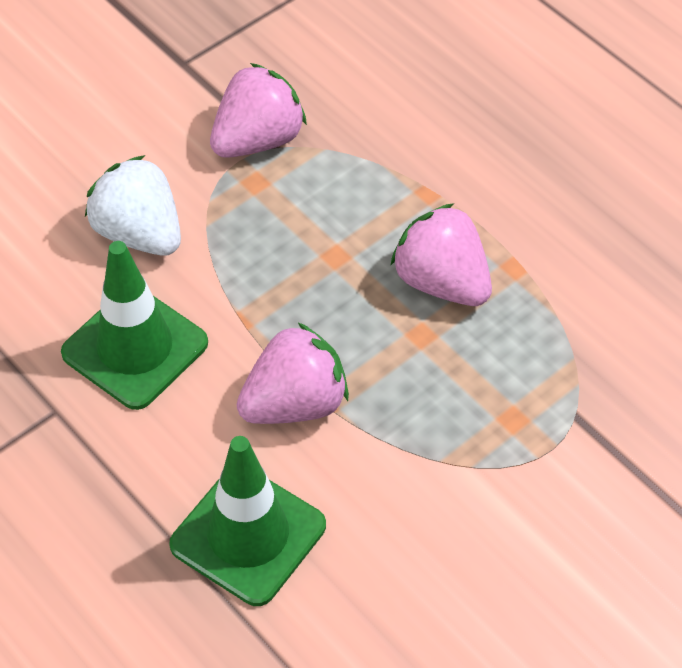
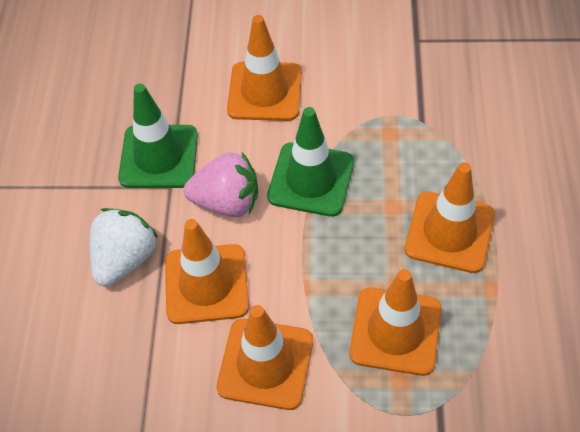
orange traffic cone: 0 -> 5
pink strawberry: 3 -> 1

